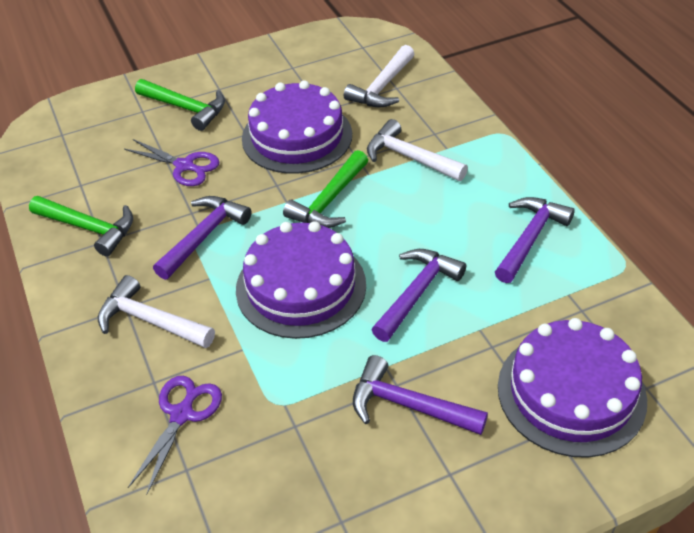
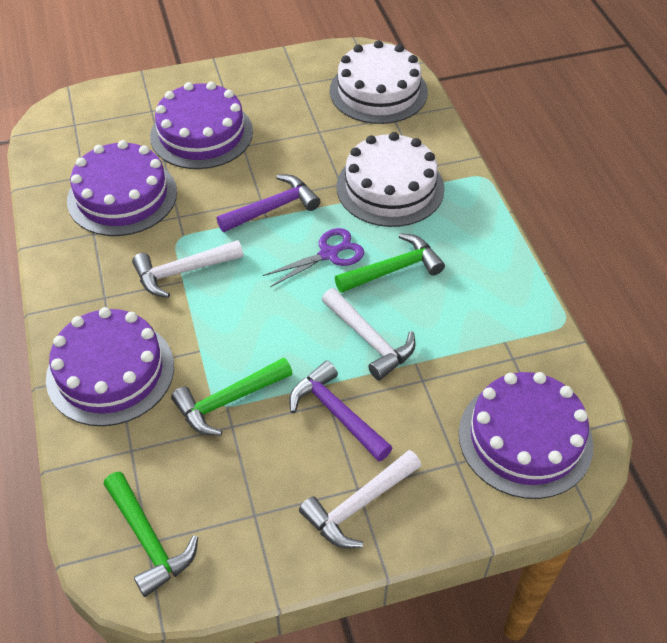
purple cake: 3 -> 4
purple hammer: 4 -> 2
purple scissors: 2 -> 1
white cake: 0 -> 2

